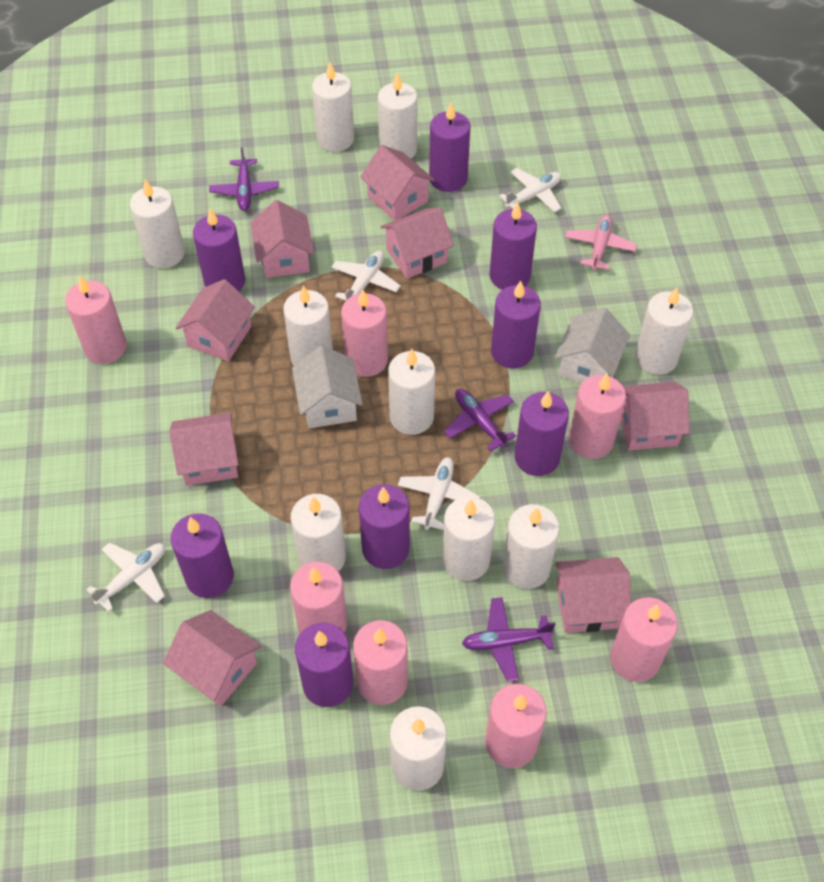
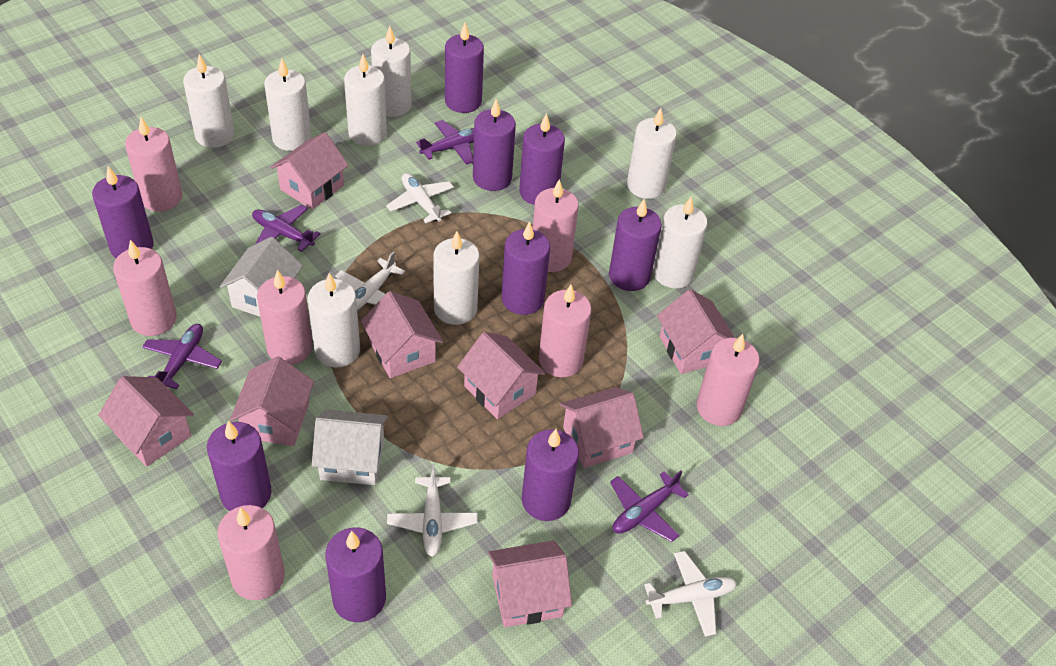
pink plane: 1 -> 0
purple candle: 8 -> 9
purple plane: 3 -> 4
white candle: 10 -> 8

